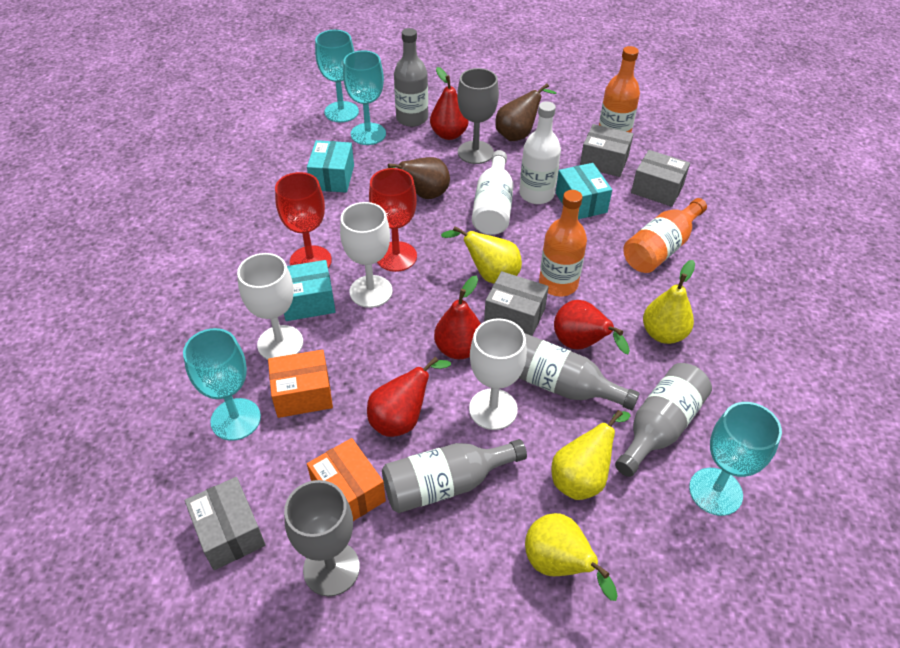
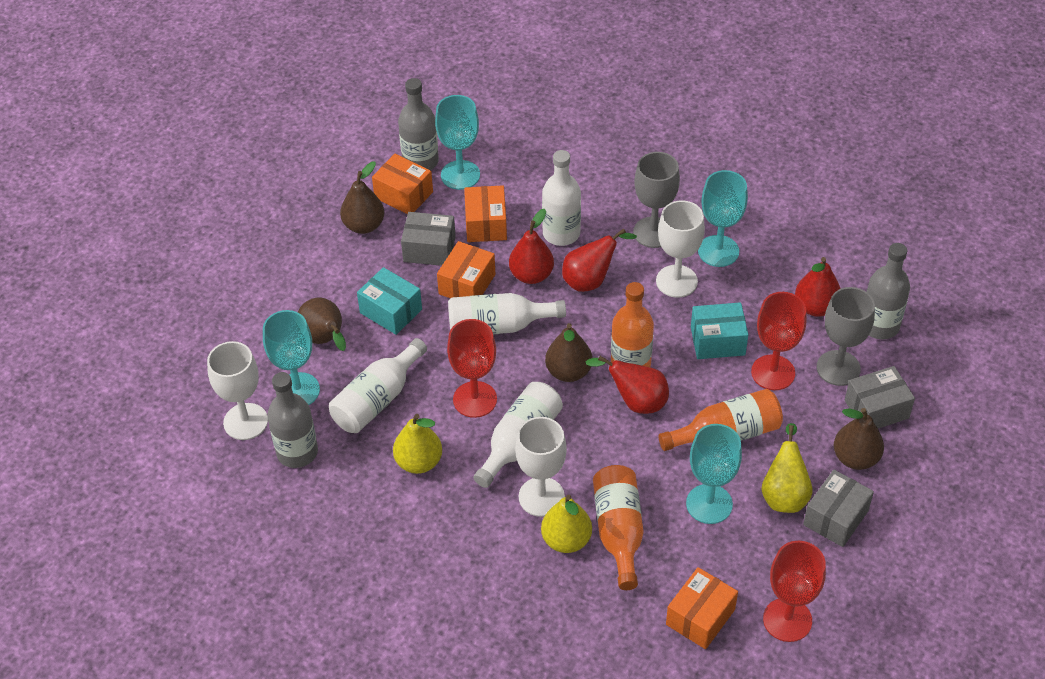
brown pear: 2 -> 4
grey bottle: 4 -> 3
grey box: 4 -> 3
orange box: 2 -> 4
red goblet: 2 -> 3
turquoise box: 3 -> 2
white bottle: 2 -> 4
yellow pear: 4 -> 3

